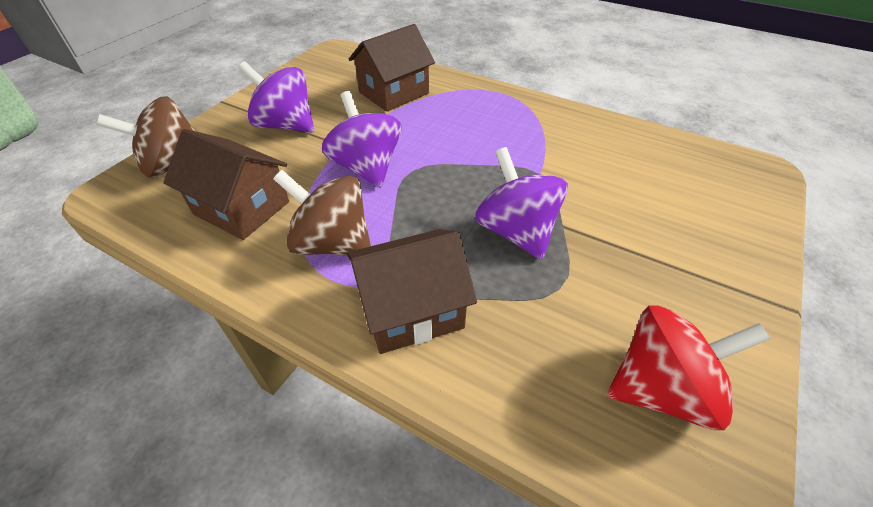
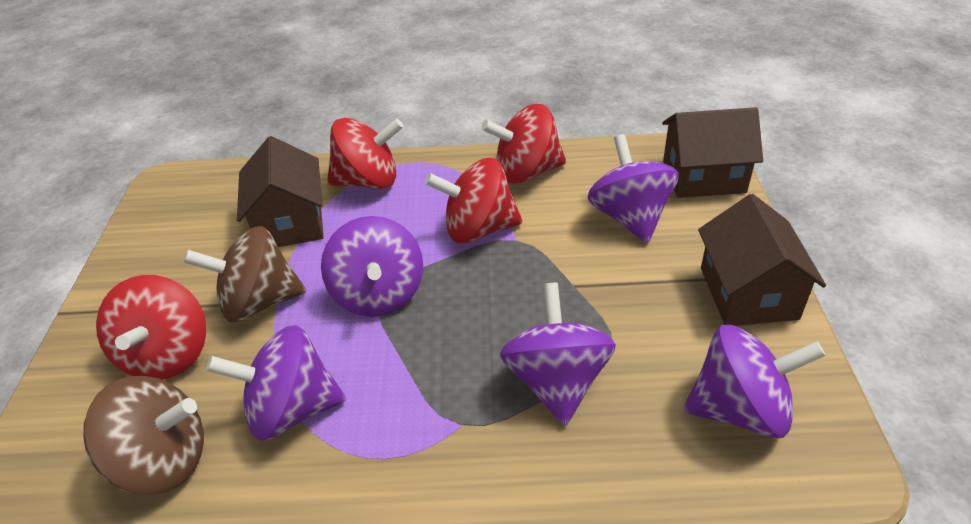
purple spinning top: 3 -> 5
red spinning top: 1 -> 4

